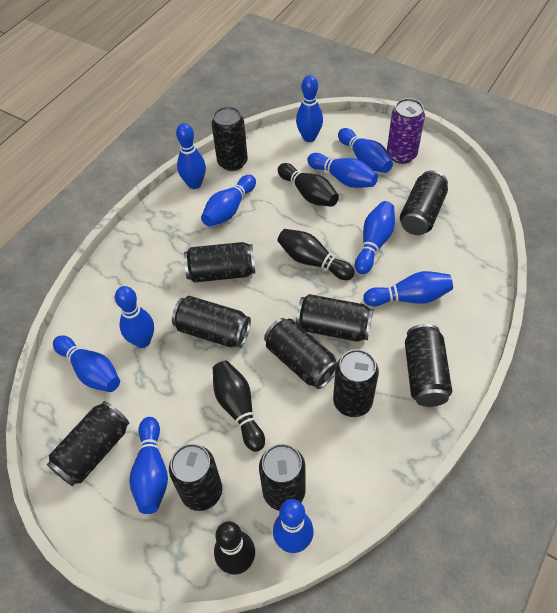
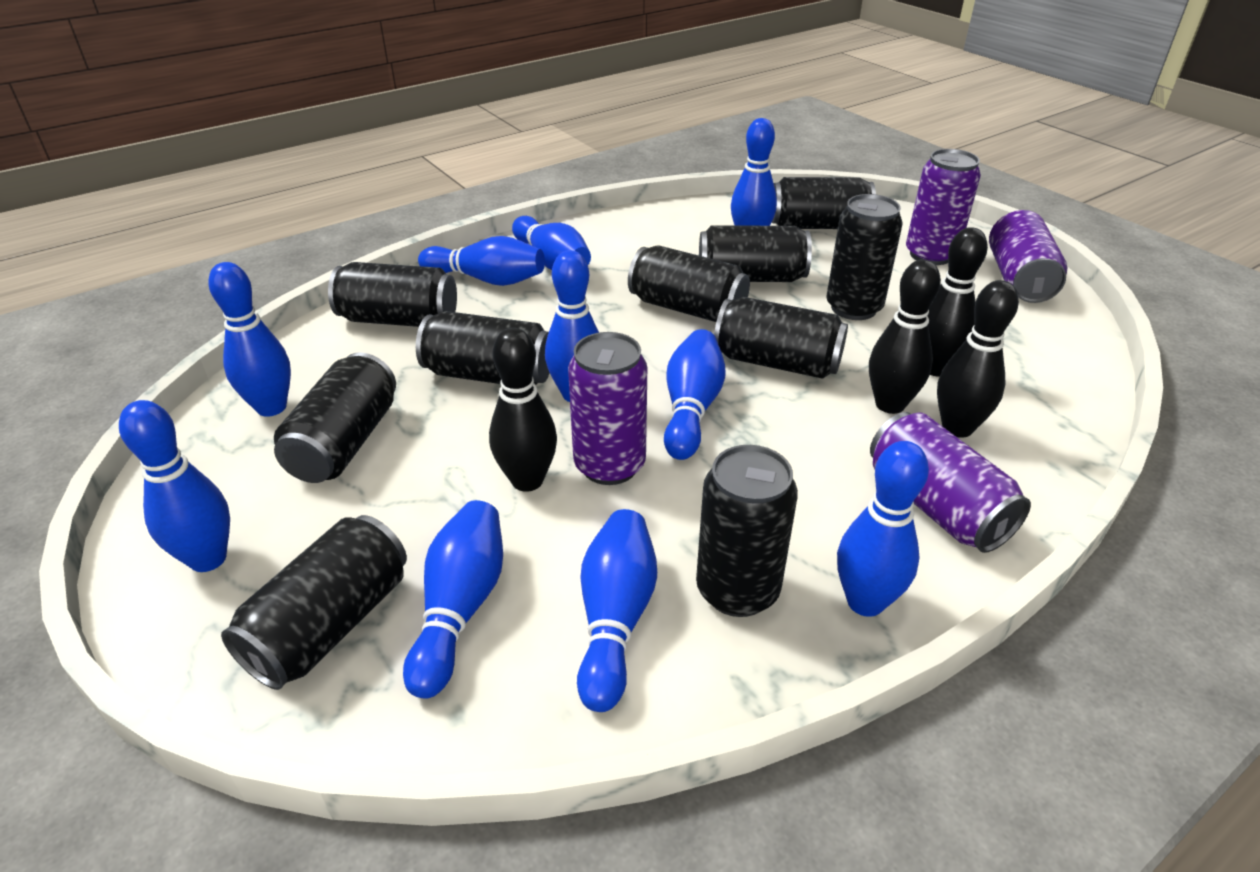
black can: 11 -> 10
blue bowling pin: 11 -> 10
purple can: 1 -> 4

